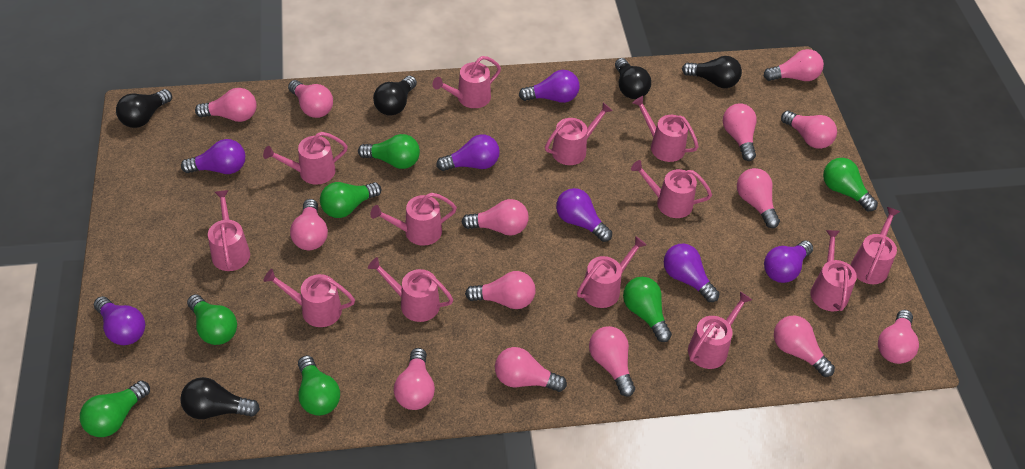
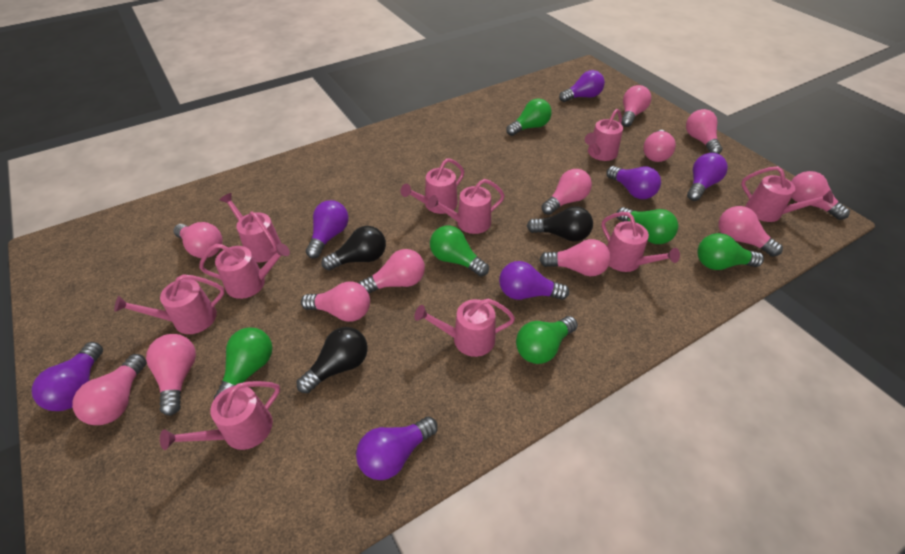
black light bulb: 5 -> 3
green light bulb: 7 -> 6
pink light bulb: 14 -> 12
pink watering can: 13 -> 10

